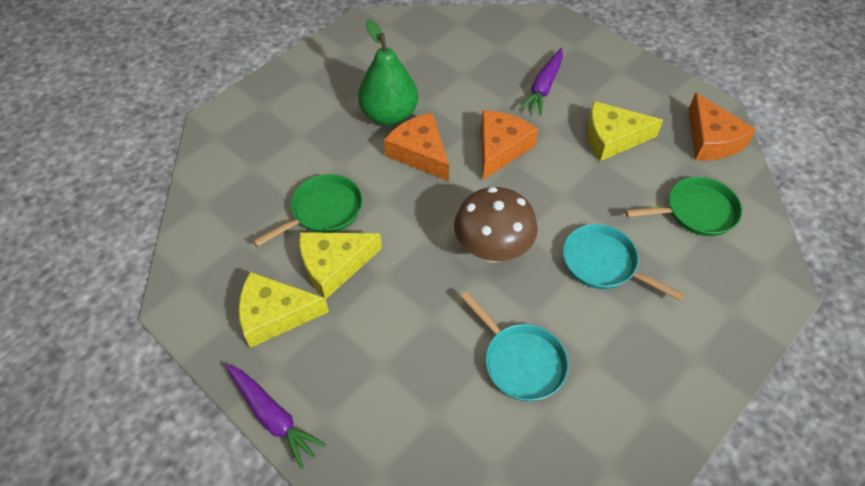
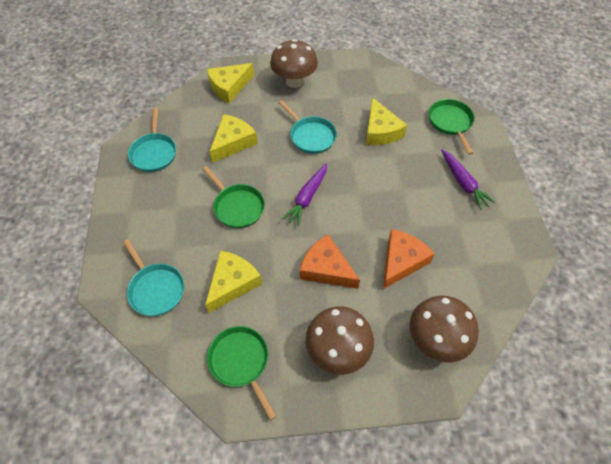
brown mushroom: 1 -> 3
green pan: 2 -> 3
green pear: 1 -> 0
orange cheese: 3 -> 2
turquoise pan: 2 -> 3
yellow cheese: 3 -> 4

